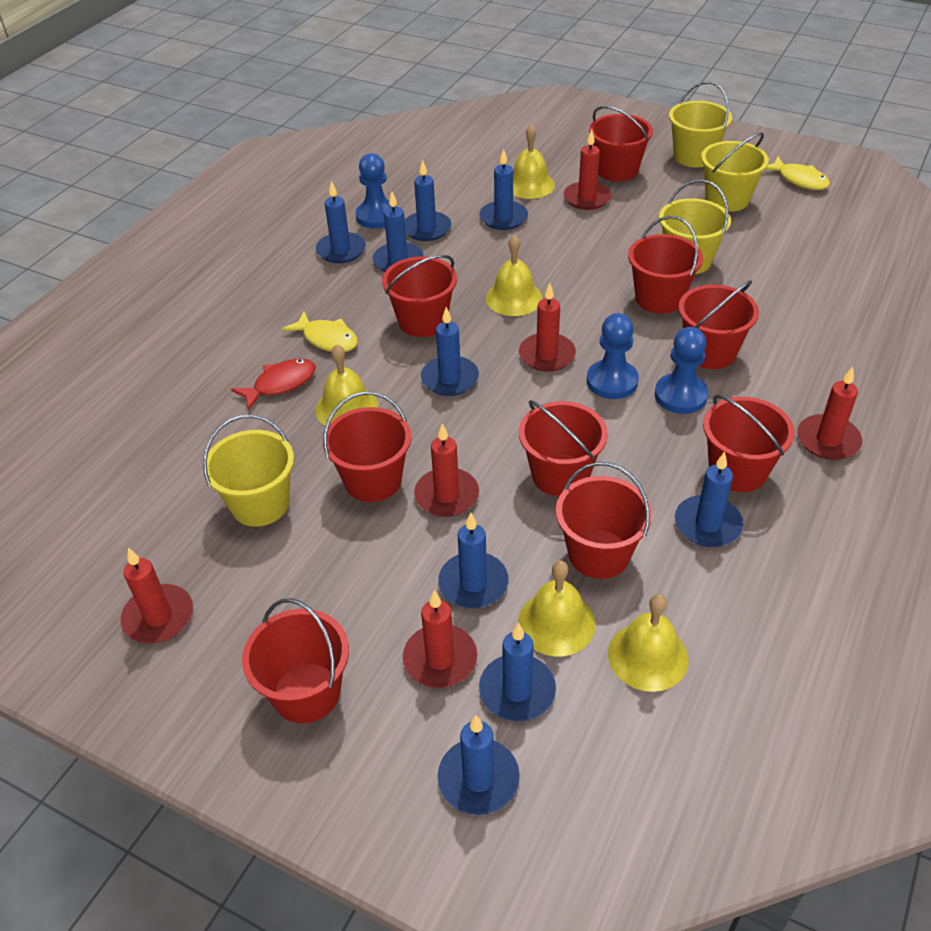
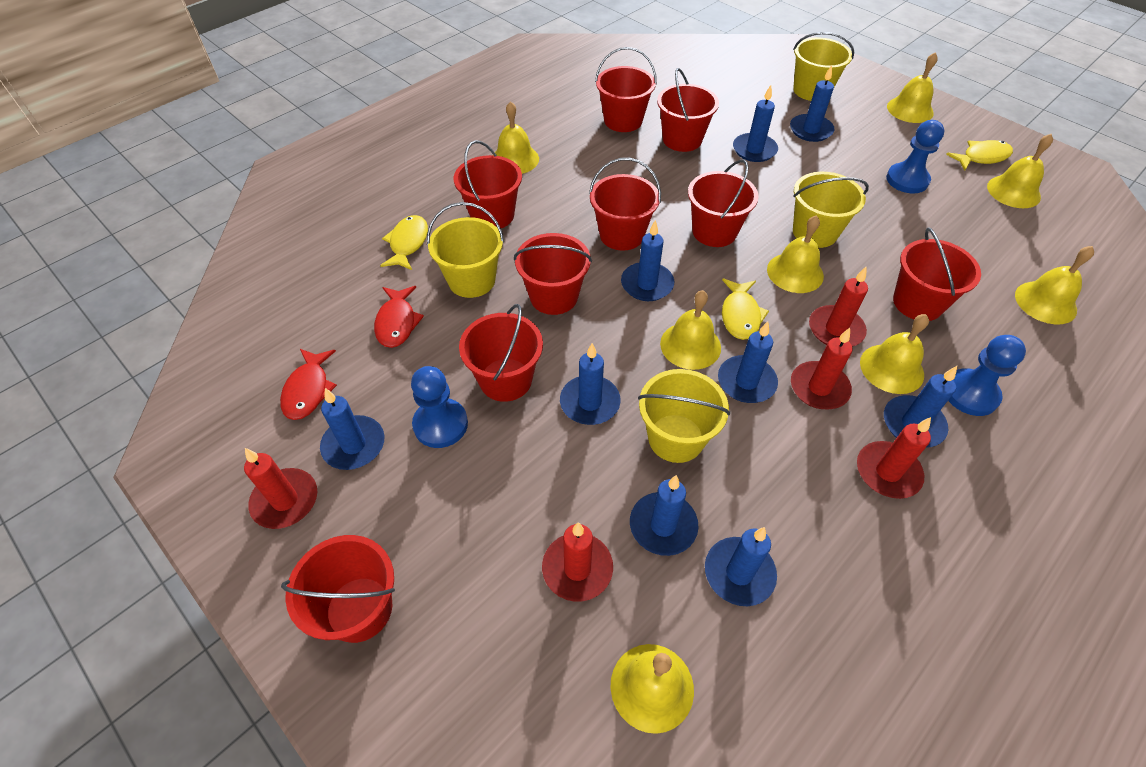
red candle: 6 -> 5
red fish: 1 -> 2
yellow bell: 5 -> 8
yellow fish: 2 -> 3

